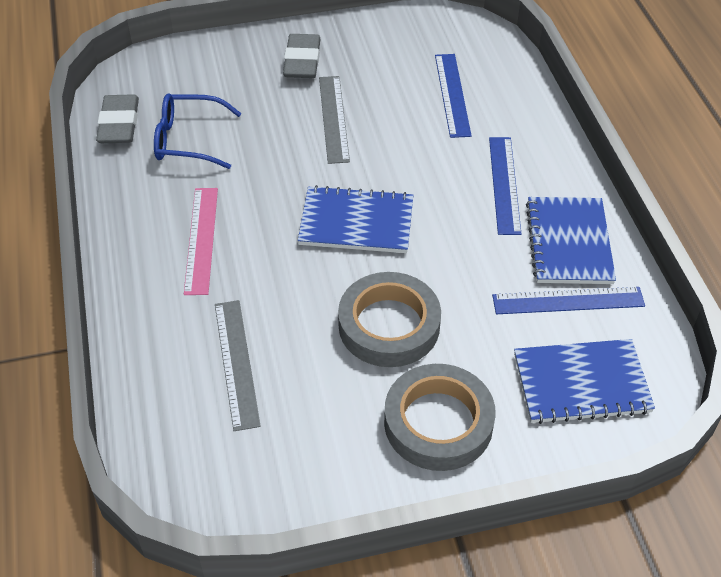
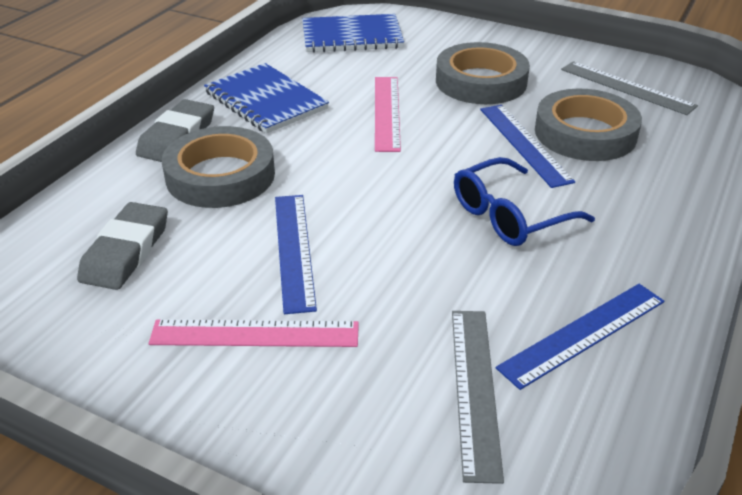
blue notebook: 3 -> 2
grey tape: 2 -> 3
pink ruler: 1 -> 2

